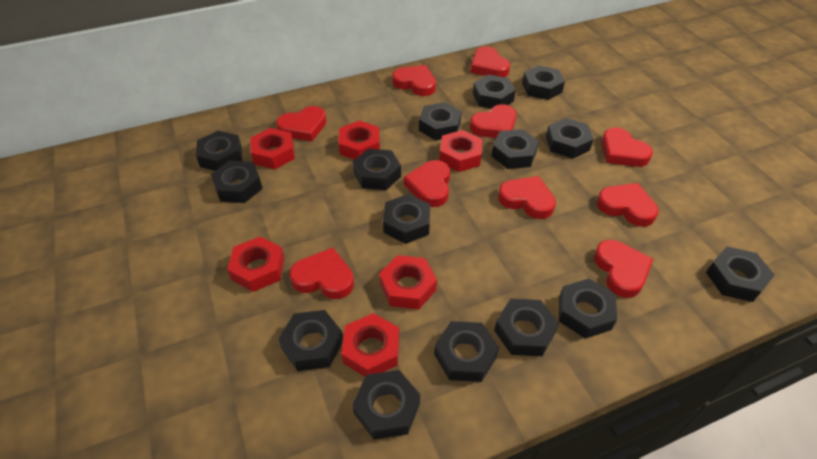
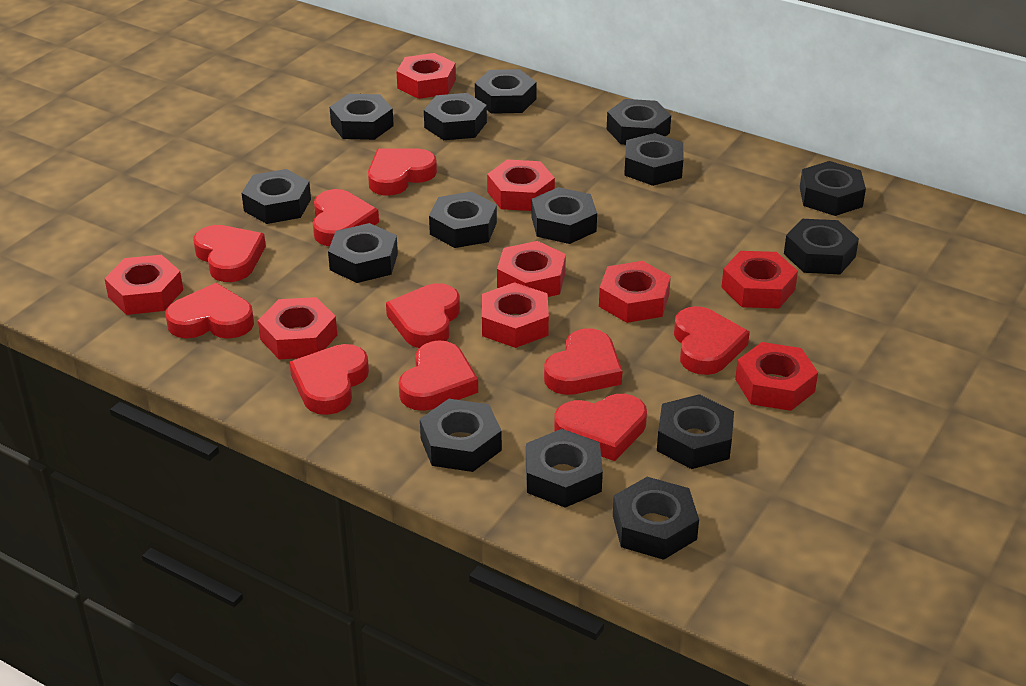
red nut: 6 -> 9

